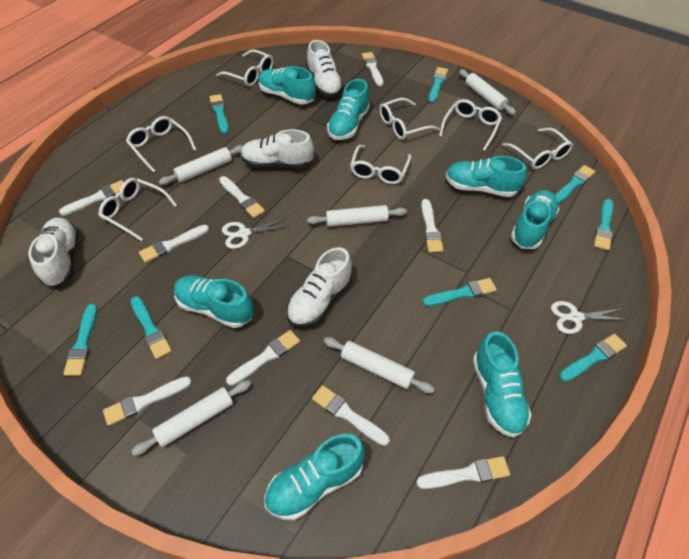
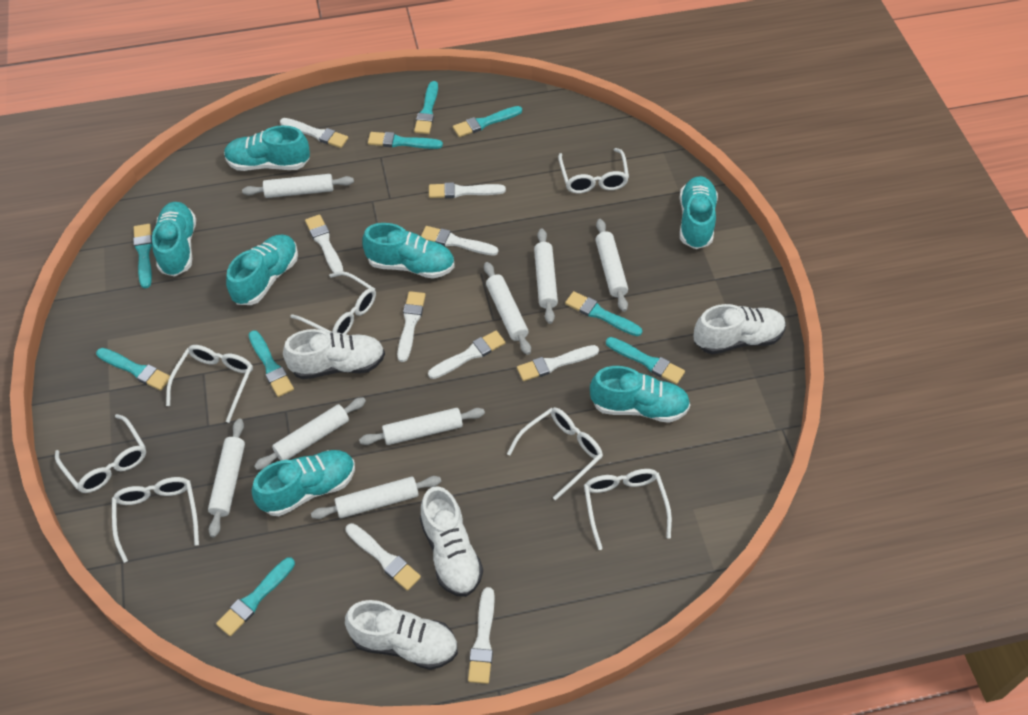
turquoise brush: 8 -> 9
white rolling pin: 5 -> 8
white scissors: 2 -> 0

